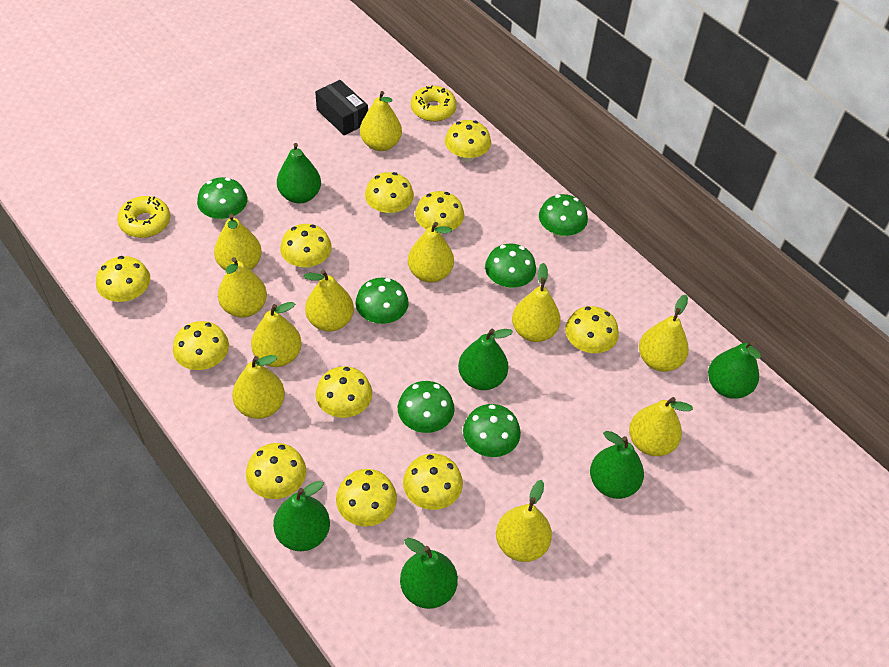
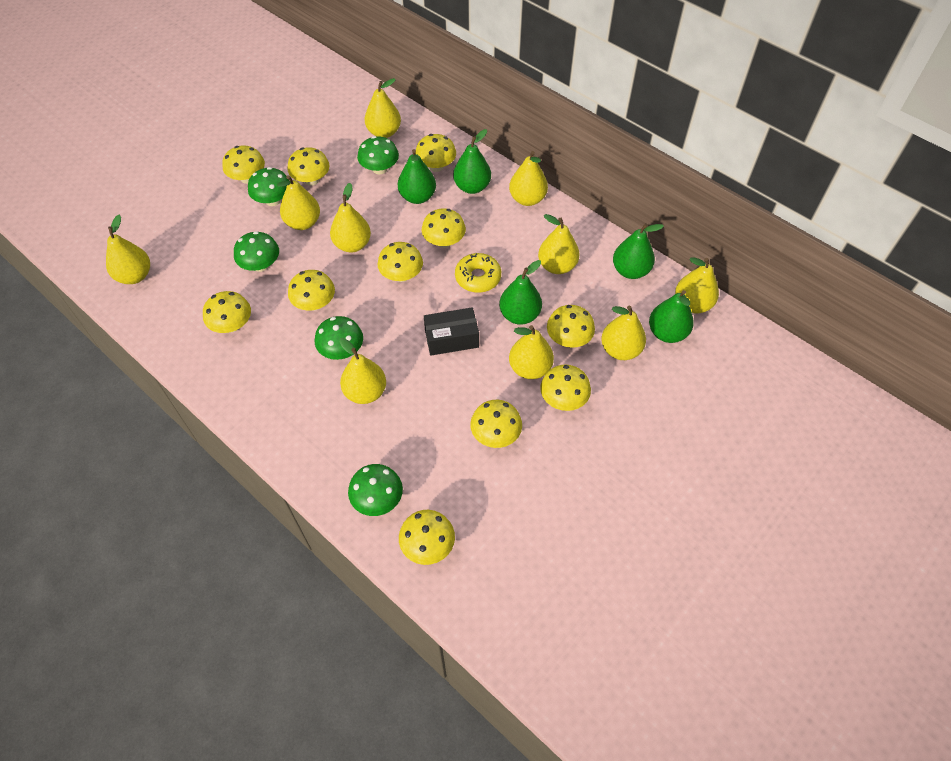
green mushroom: 6 -> 5
green pear: 6 -> 5
yellow donut: 2 -> 1
yellow pear: 11 -> 10

